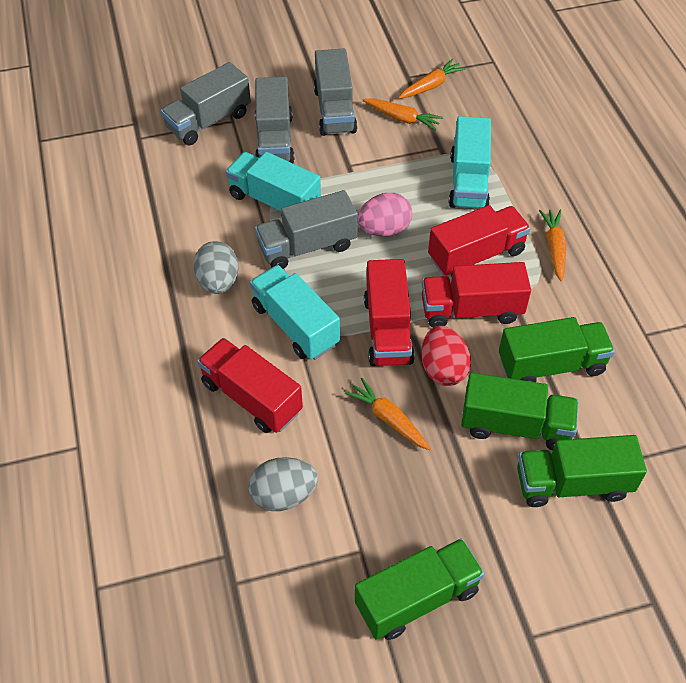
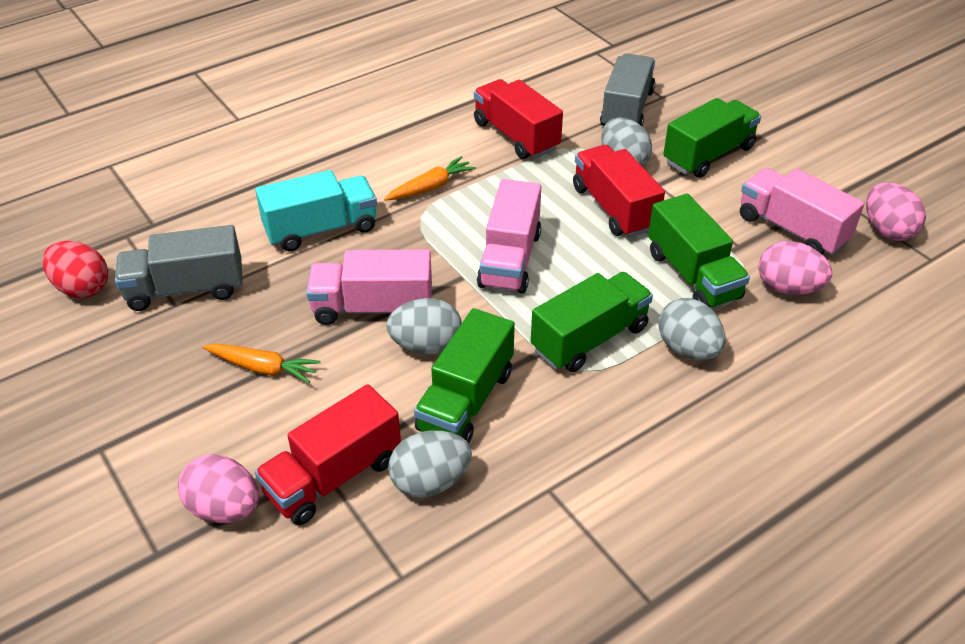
grey egg: 2 -> 4
grey truck: 4 -> 2
orange carrot: 4 -> 2
pink egg: 1 -> 3
pink truck: 0 -> 3
red truck: 4 -> 3
turquoise truck: 3 -> 1

